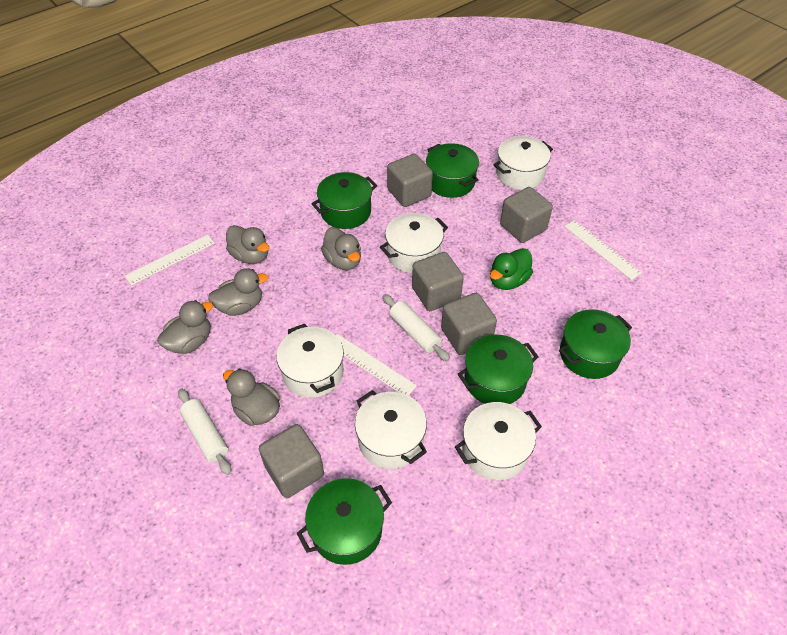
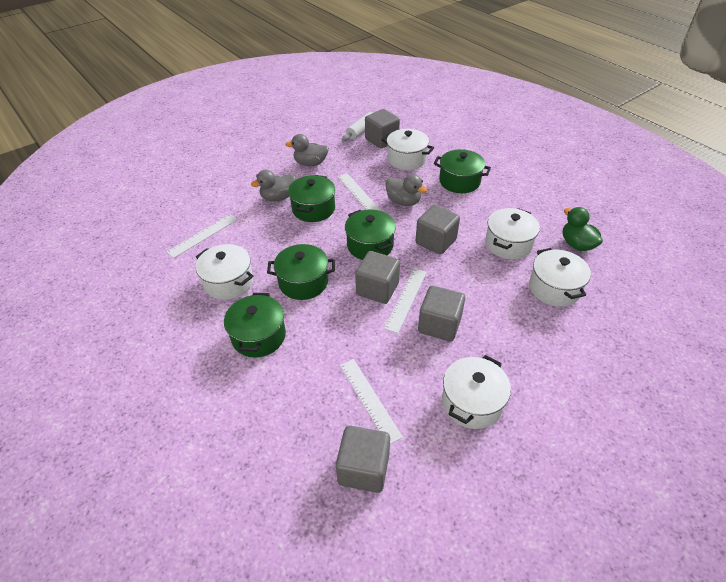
grey duck: 5 -> 3
white rolling pin: 2 -> 1
white ruler: 3 -> 4

